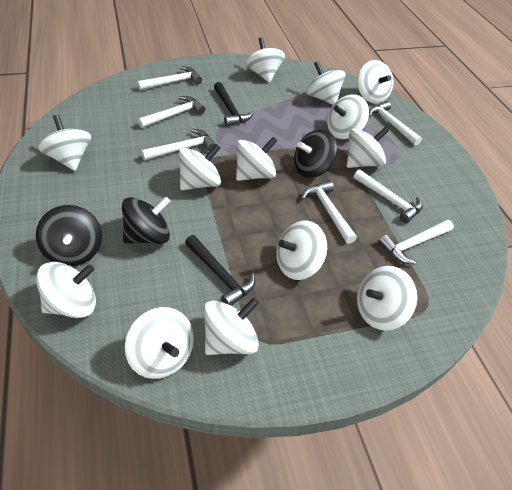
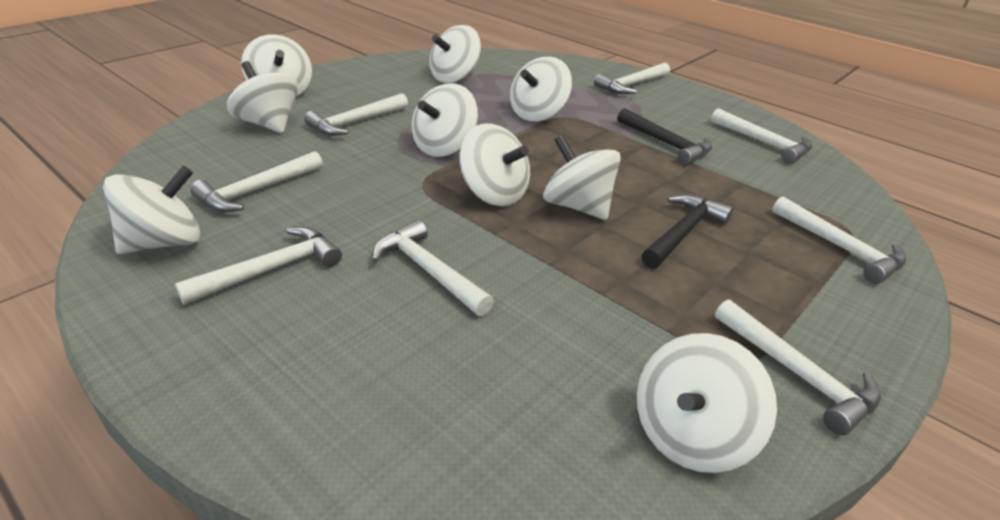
black spinning top: 3 -> 0
white hammer: 7 -> 8
white spinning top: 13 -> 9

